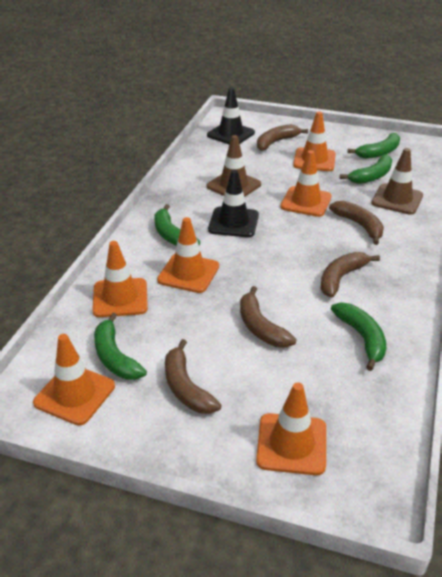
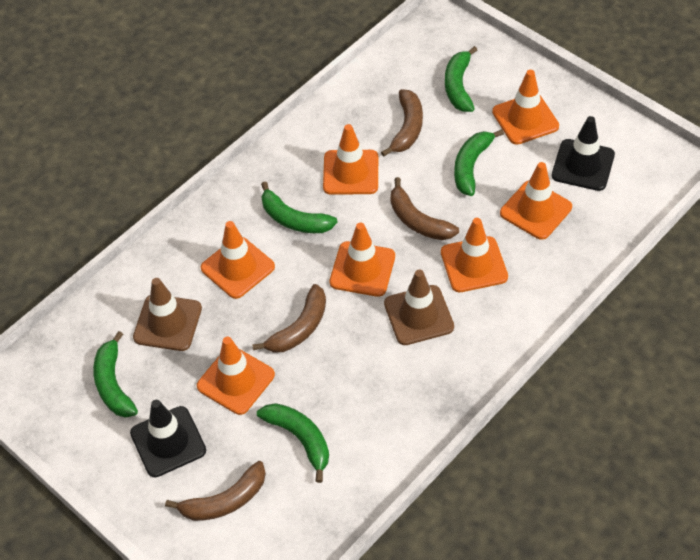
brown banana: 5 -> 4
orange traffic cone: 6 -> 7

